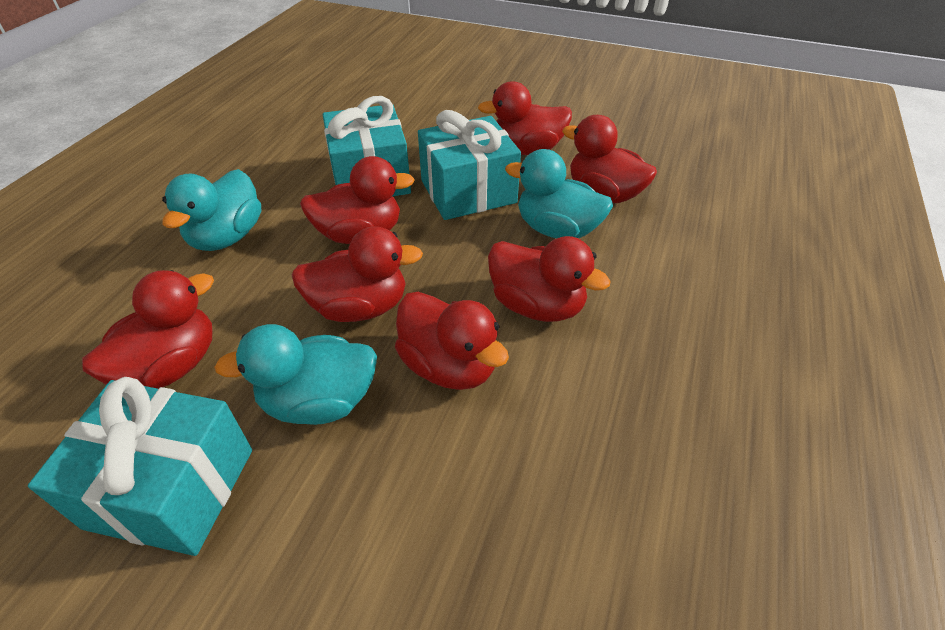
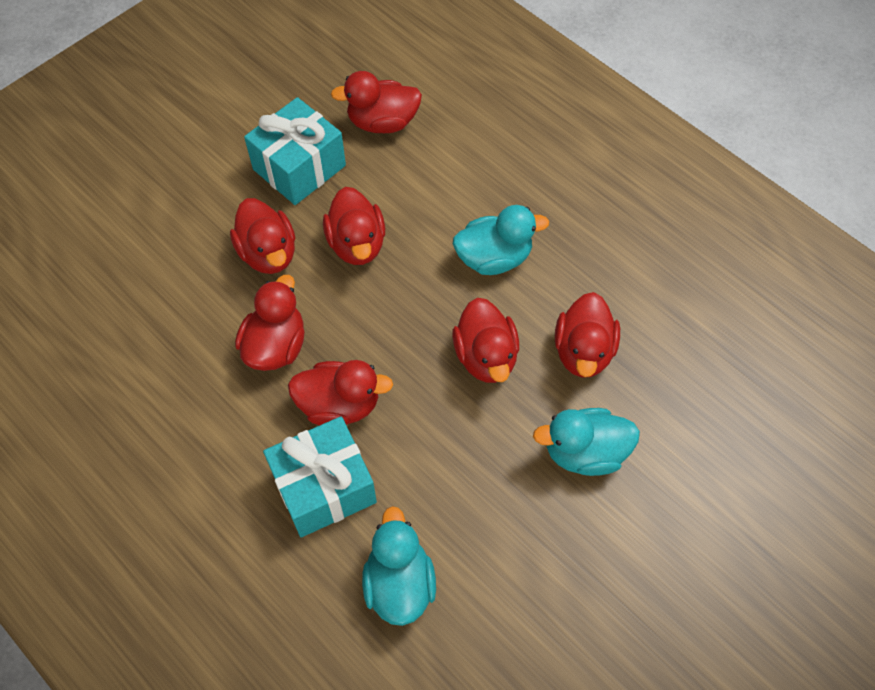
turquoise gift: 3 -> 2

